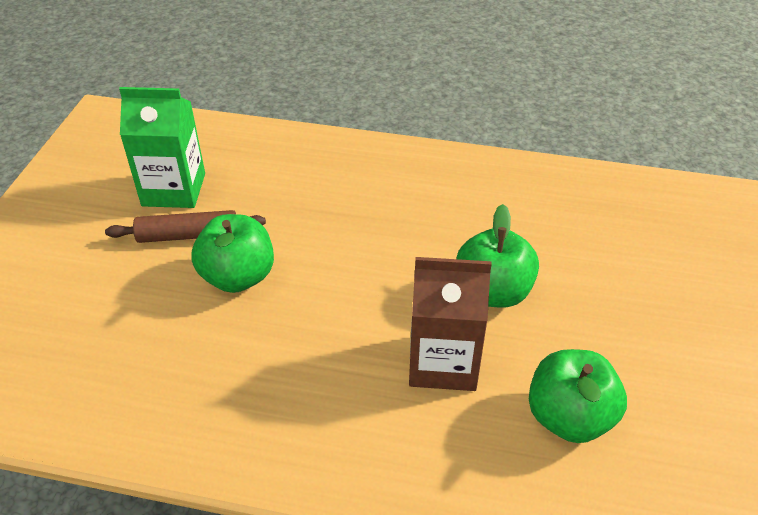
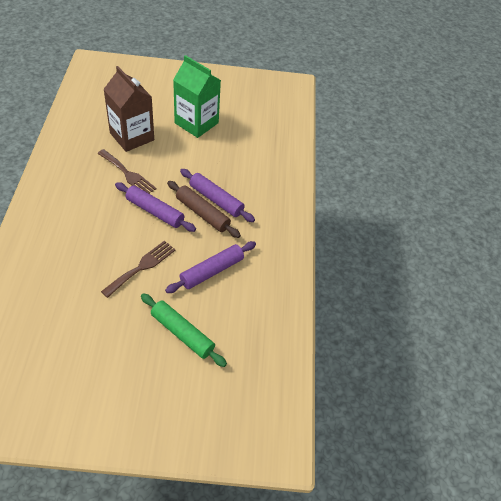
brown fork: 0 -> 2
green apple: 3 -> 0
green rolling pin: 0 -> 1
purple rolling pin: 0 -> 3

